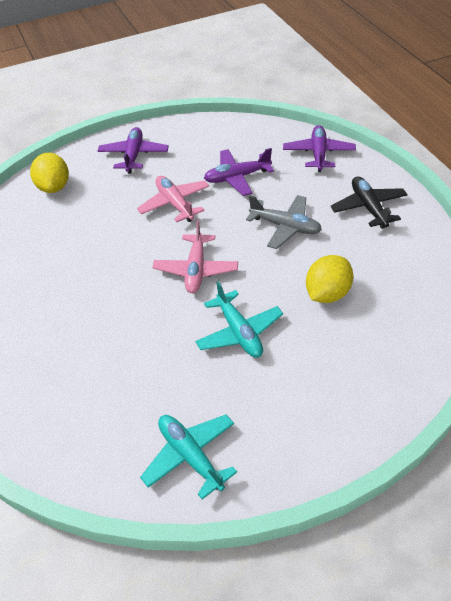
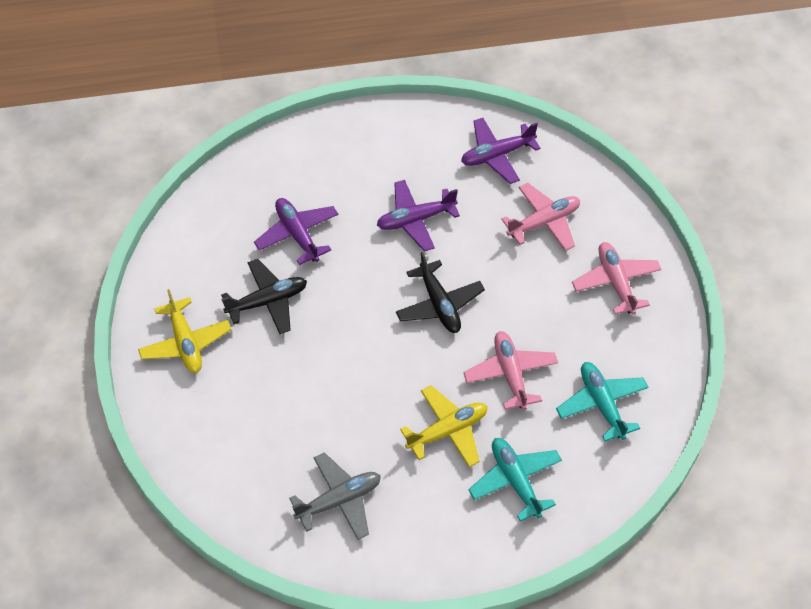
black plane: 1 -> 2
pink plane: 2 -> 3
yellow lemon: 2 -> 0
yellow plane: 0 -> 2

